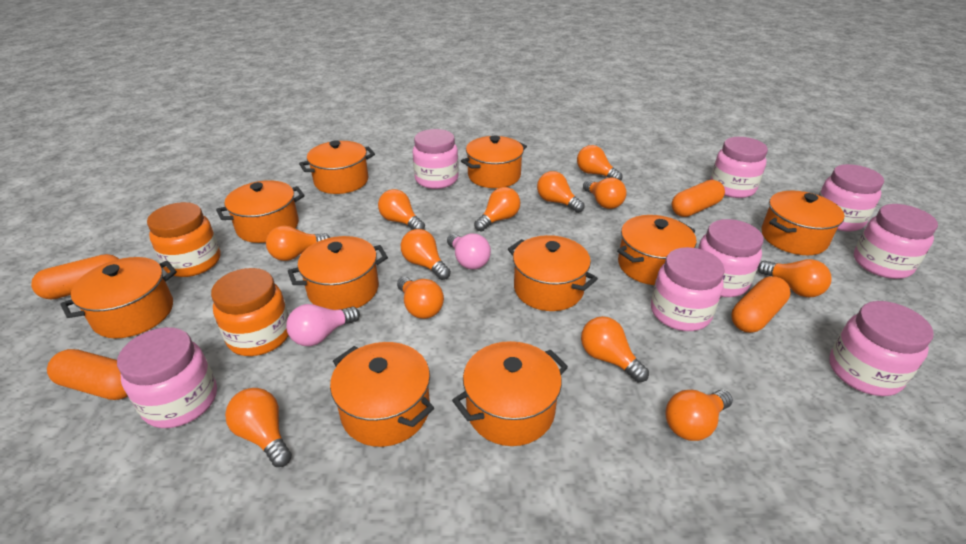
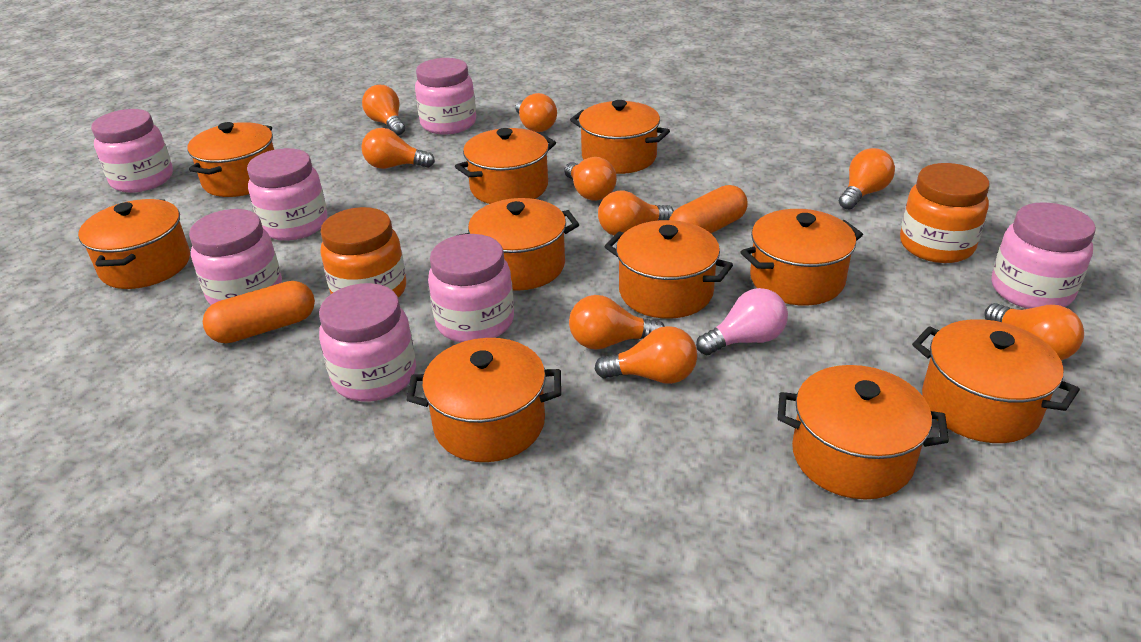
orange capsule: 4 -> 2
orange light bulb: 12 -> 9
pink jar: 8 -> 7
pink light bulb: 2 -> 1

